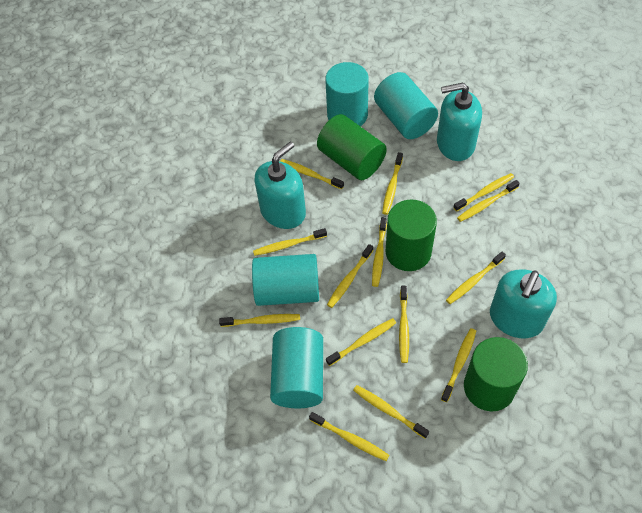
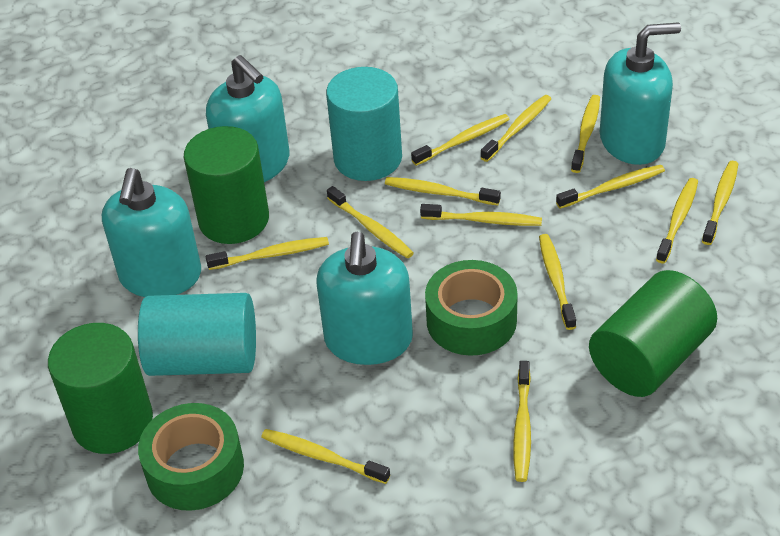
green tape: 0 -> 2
turquoise cylinder: 4 -> 2
turquoise soap dispenser: 3 -> 4
yellow toothbrush: 14 -> 13

